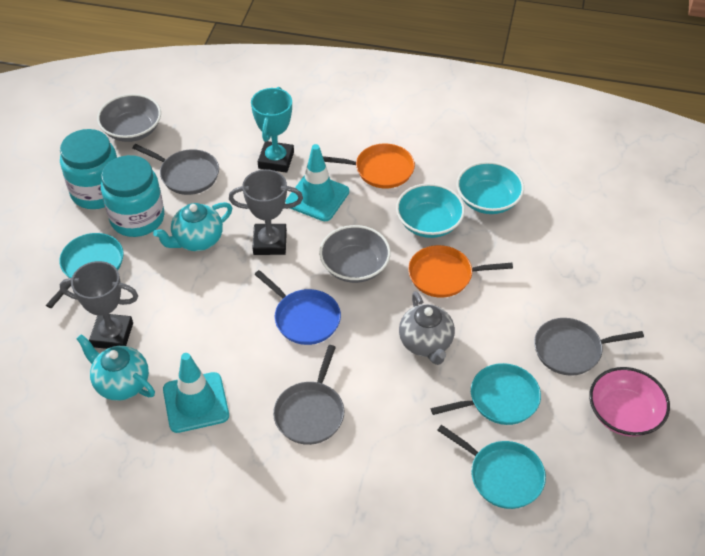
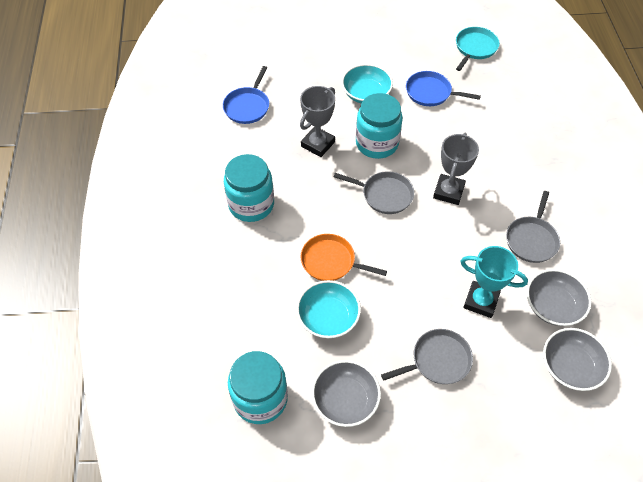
blue pan: 1 -> 2
grey bowl: 2 -> 3
grey teapot: 1 -> 0
orange pan: 2 -> 1
pink bowl: 1 -> 0
turquoise jar: 2 -> 3
turquoise pan: 3 -> 1
turquoise teapot: 2 -> 0
turquoise traffic cone: 2 -> 0

